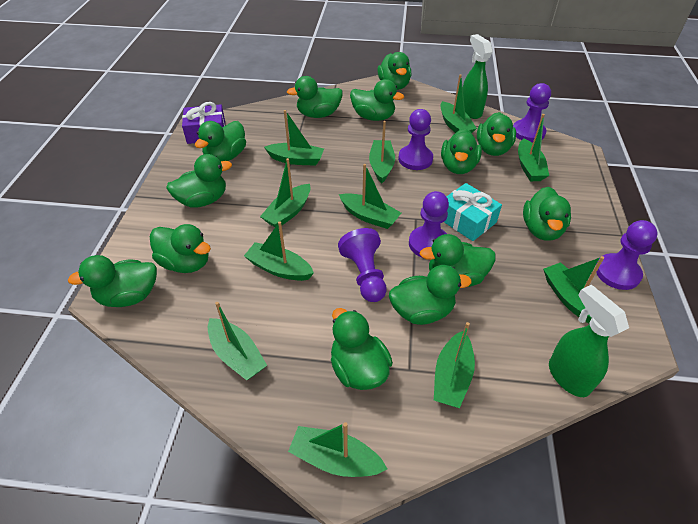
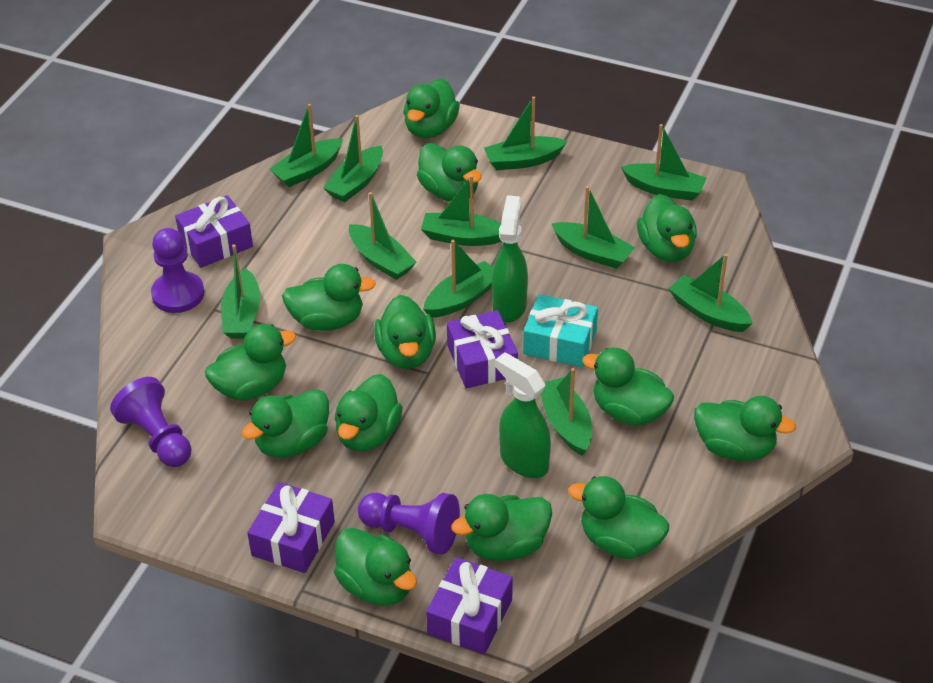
purple gift: 1 -> 4
purple pawn: 5 -> 3

